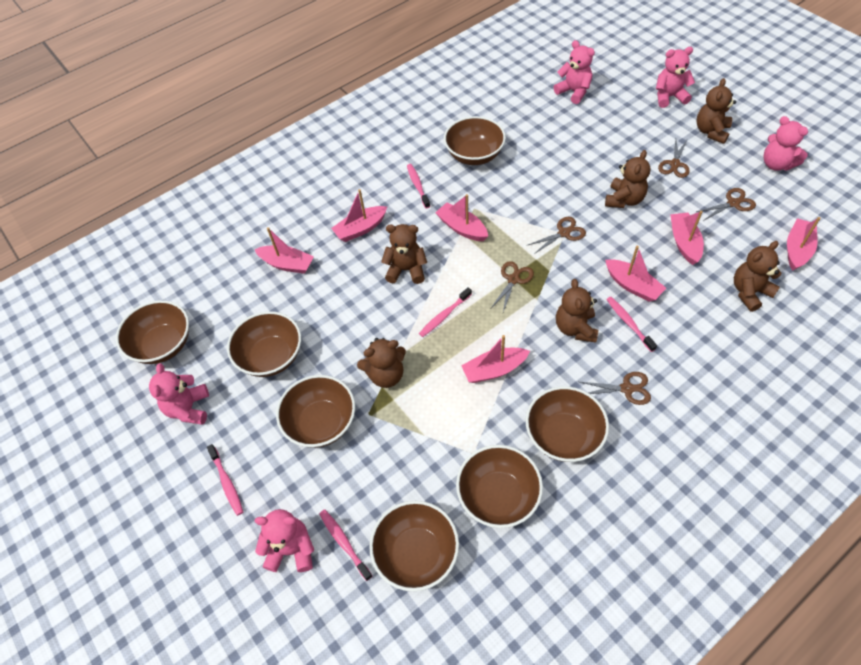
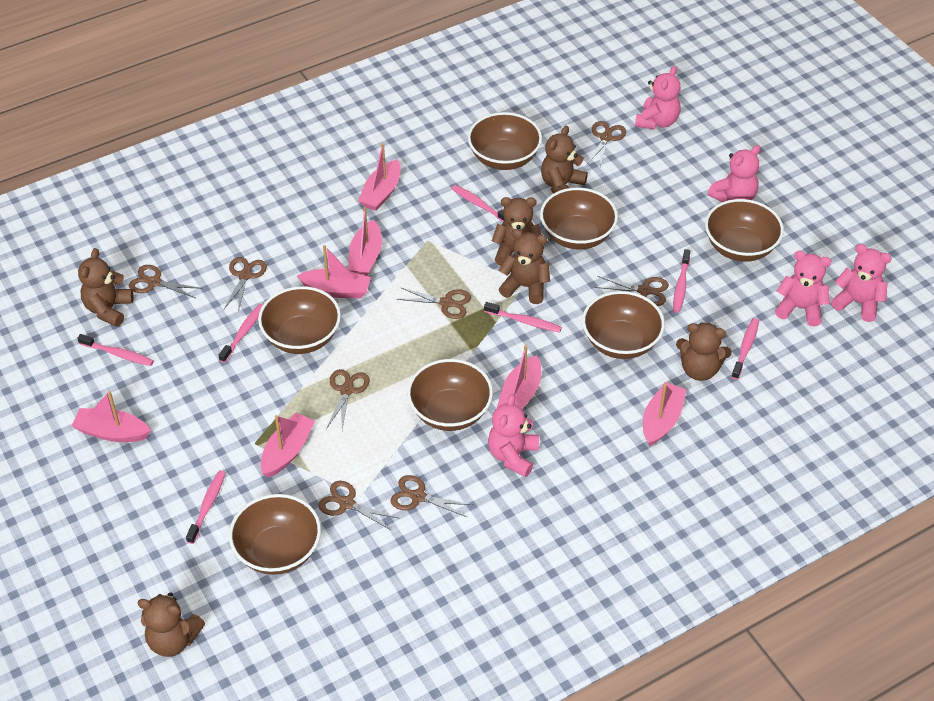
brown scissors: 5 -> 8
pink toothbrush: 5 -> 7

